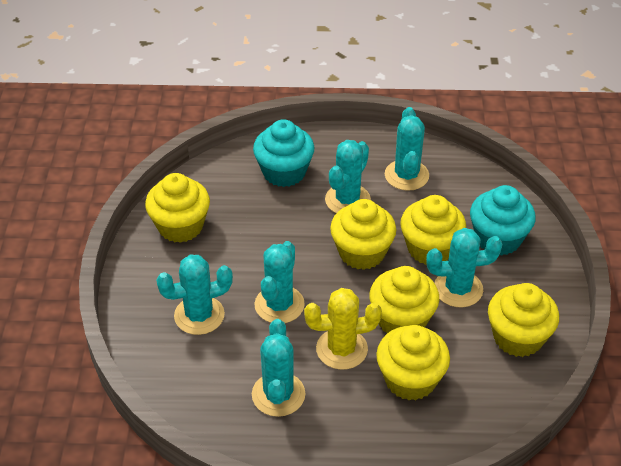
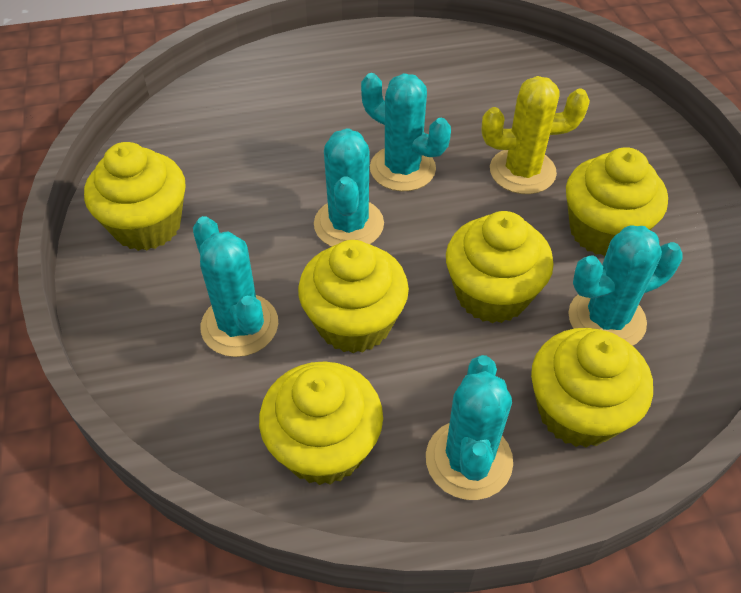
turquoise cactus: 6 -> 5
turquoise cupcake: 2 -> 0

